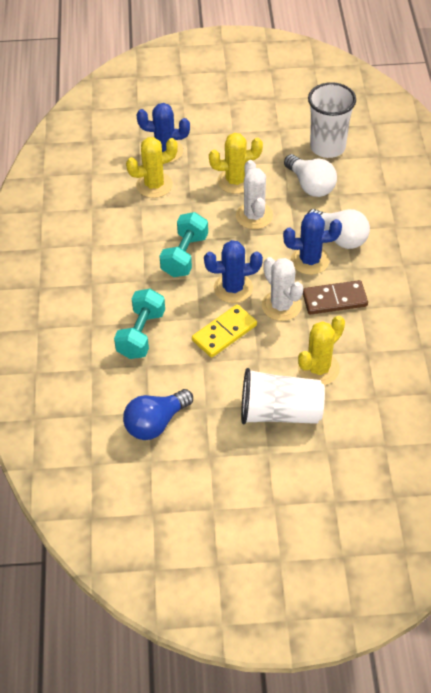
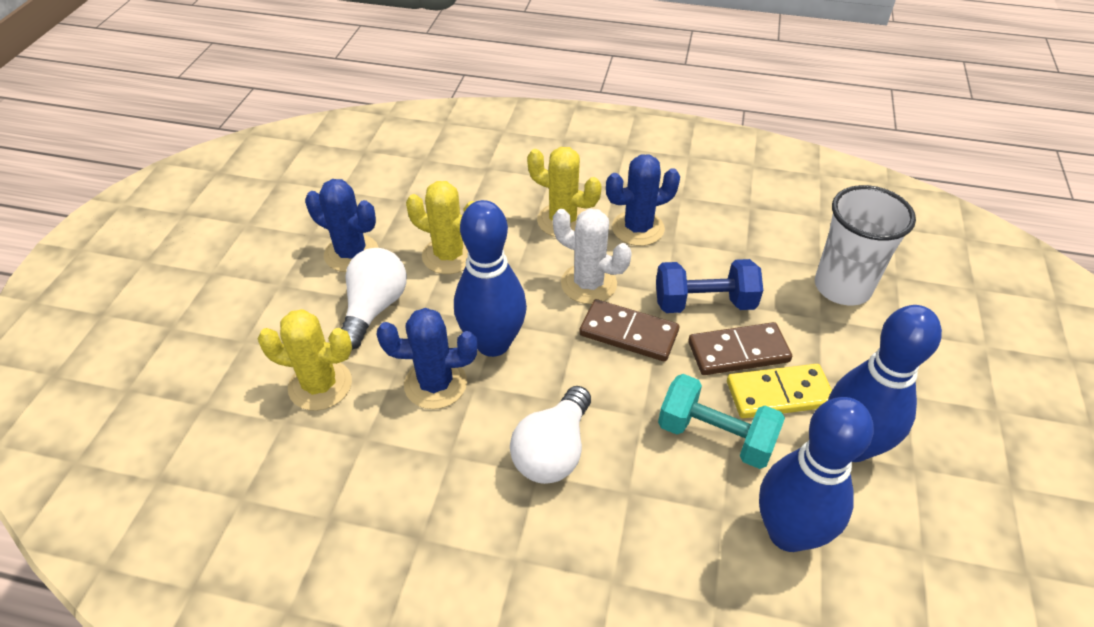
blue bowling pin: 0 -> 3
blue dumbbell: 0 -> 1
blue light bulb: 1 -> 0
brown domino: 1 -> 2
turquoise dumbbell: 2 -> 1
white cactus: 2 -> 1
white cup: 2 -> 1

